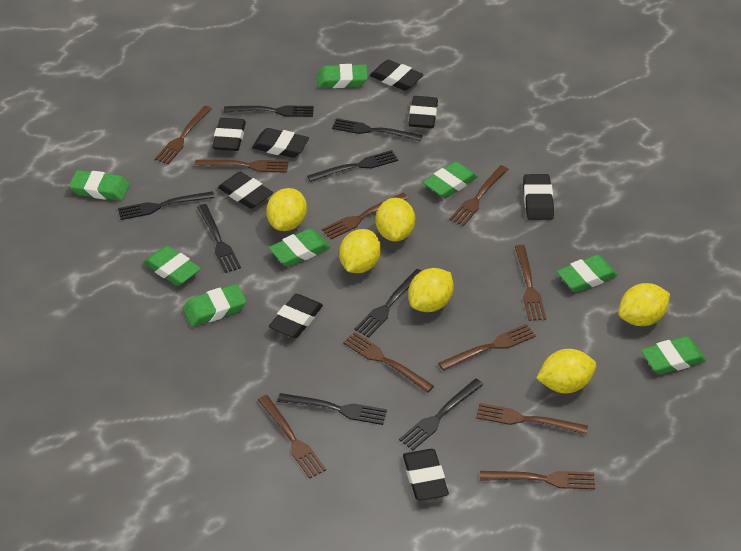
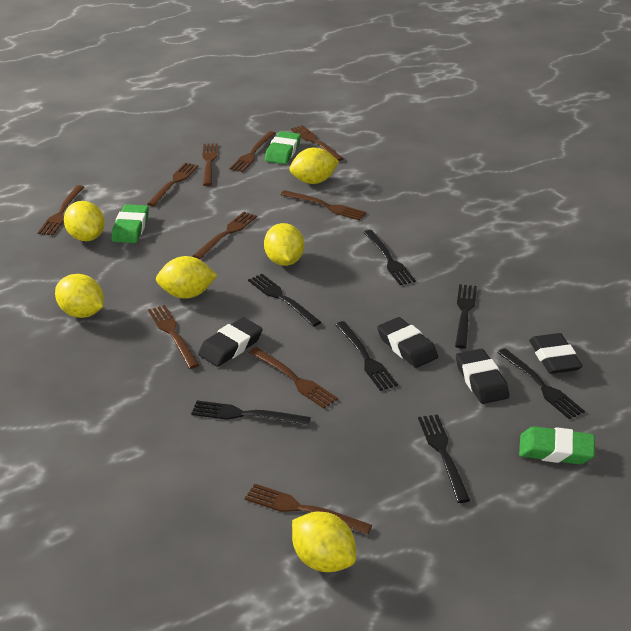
black eraser: 8 -> 4
black fork: 8 -> 7
green eraser: 8 -> 3

